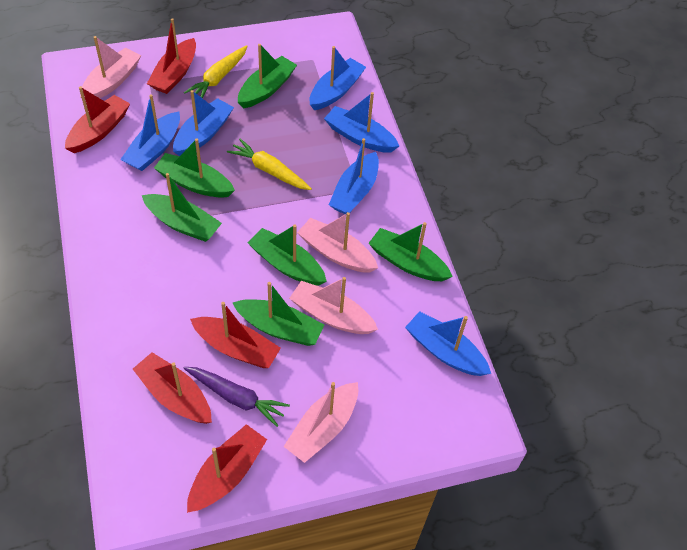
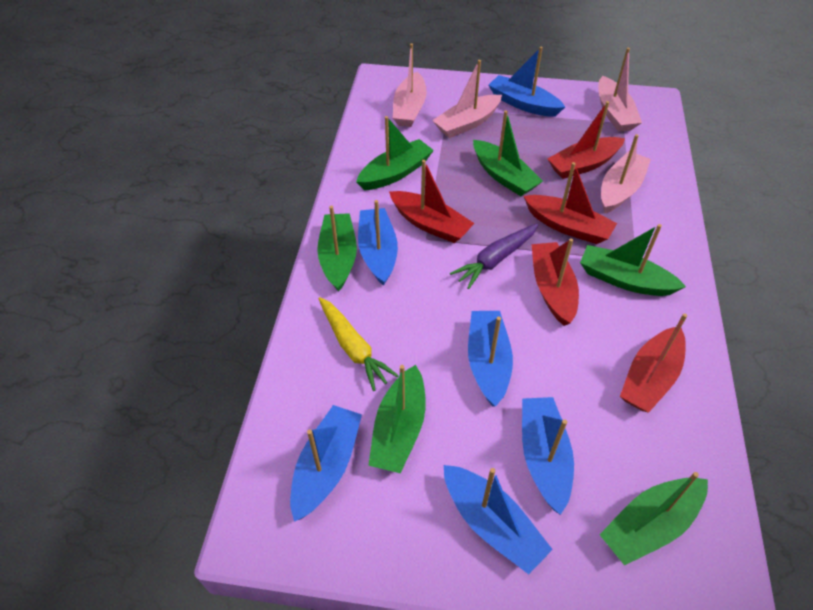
yellow carrot: 2 -> 1

